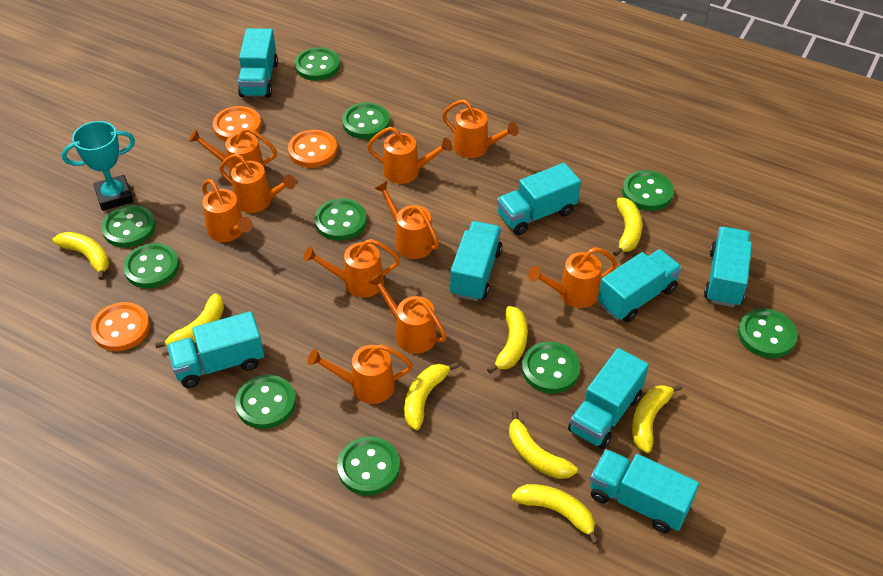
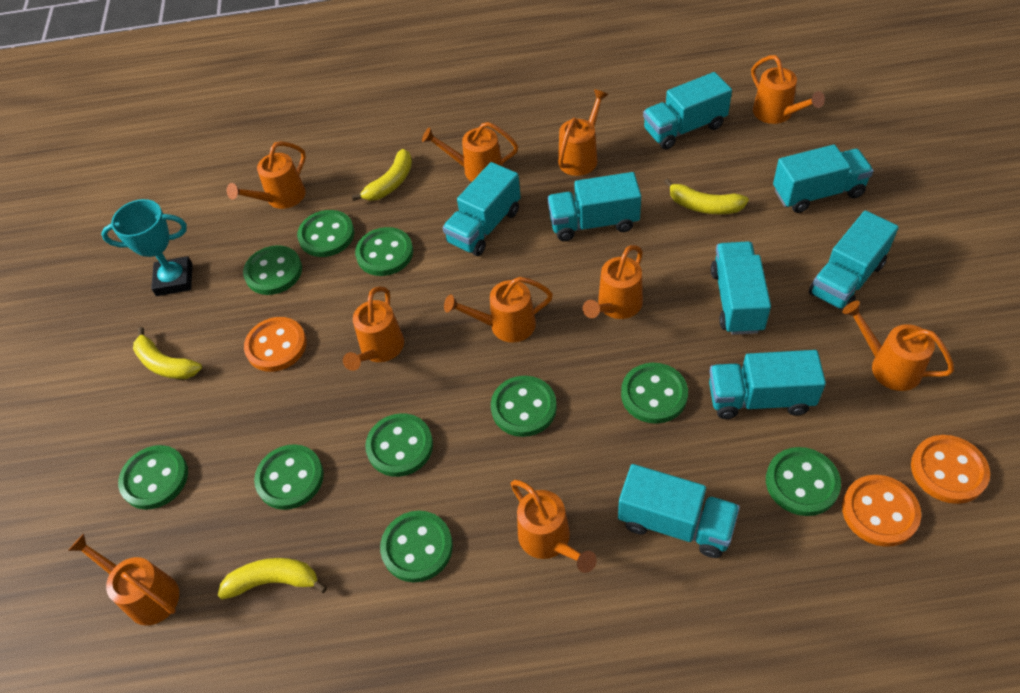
yellow banana: 8 -> 4

